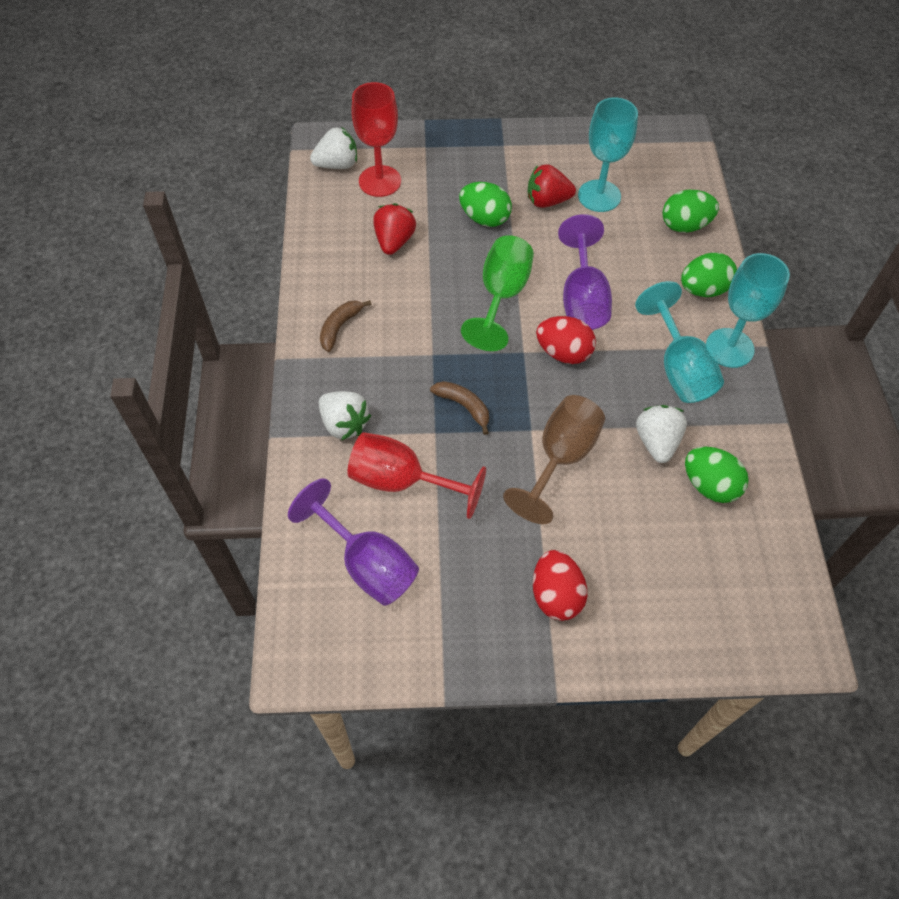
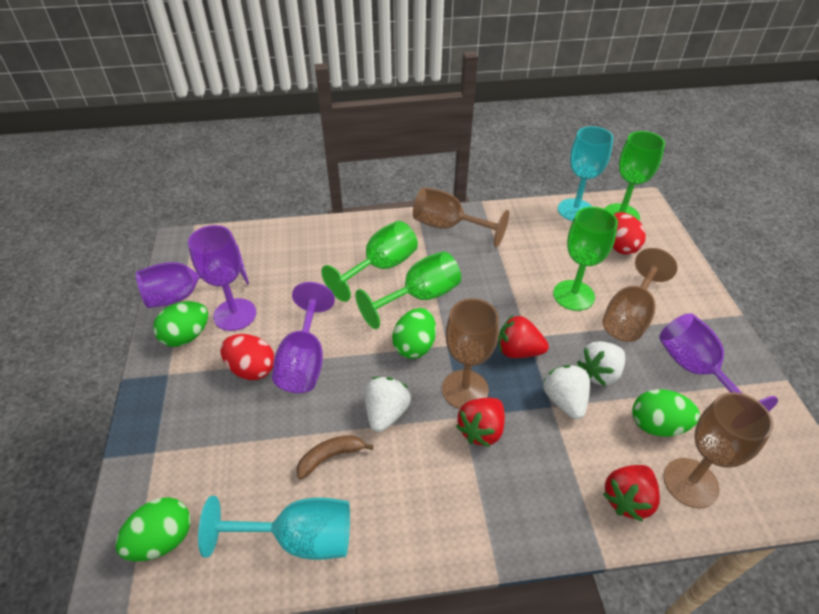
brown banana: 2 -> 1
brown goblet: 1 -> 4
green goblet: 1 -> 4
purple goblet: 2 -> 4
red goblet: 2 -> 0
red strawberry: 2 -> 3
turquoise goblet: 3 -> 2

